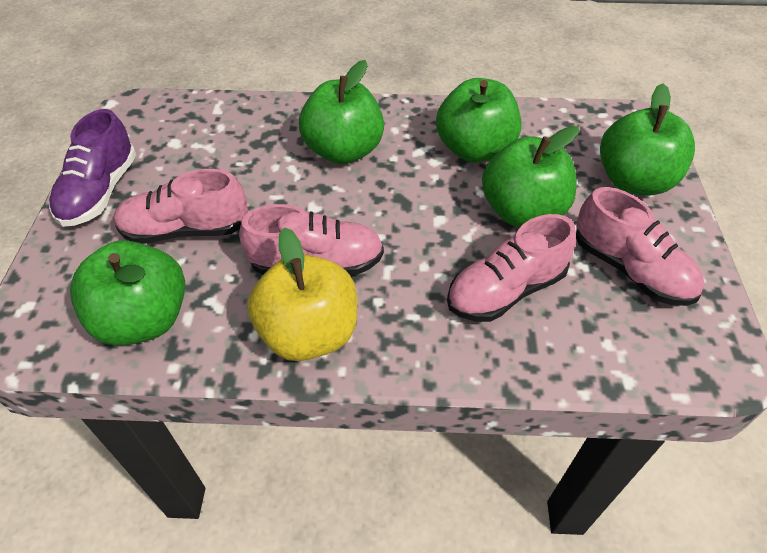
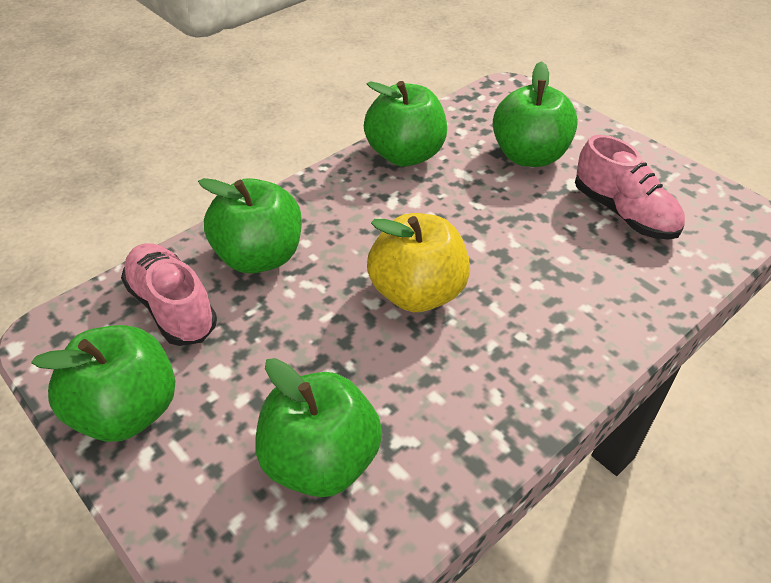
pink shoe: 4 -> 2
purple shoe: 1 -> 0

